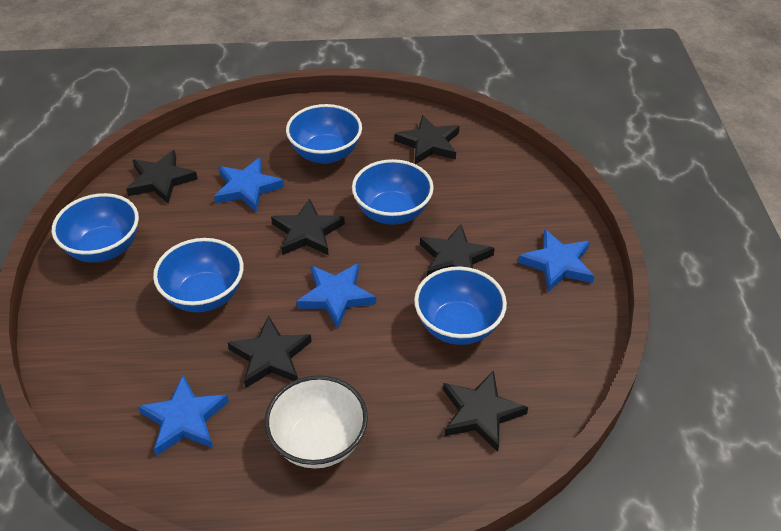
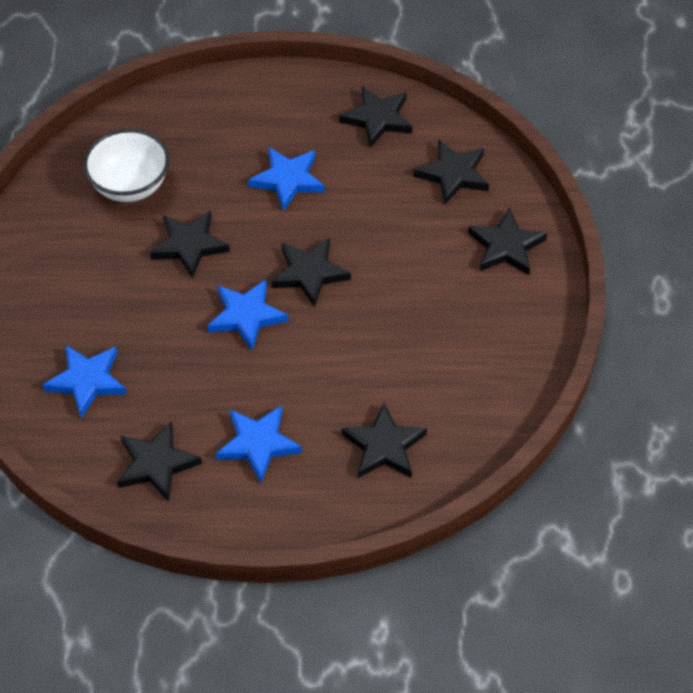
black star: 6 -> 7
blue bowl: 5 -> 0

